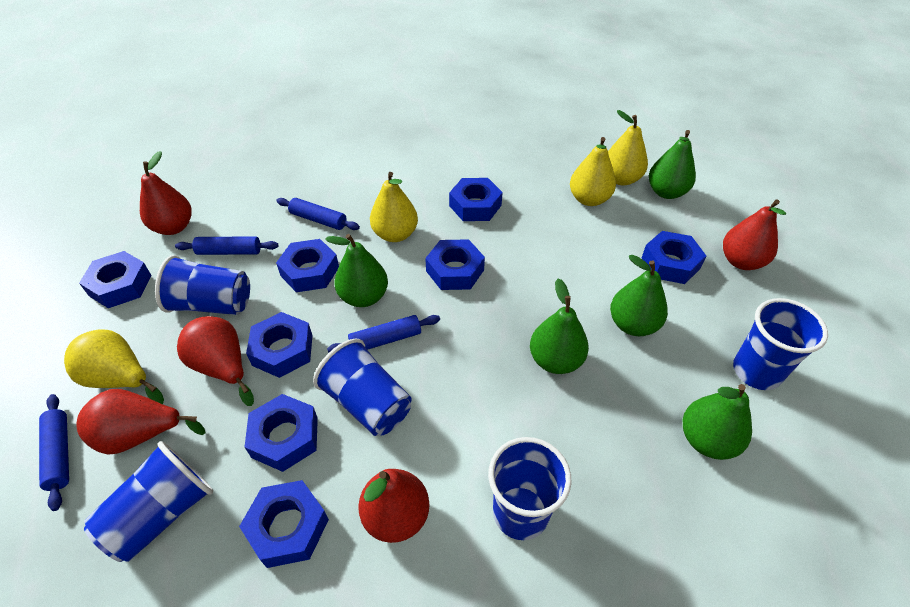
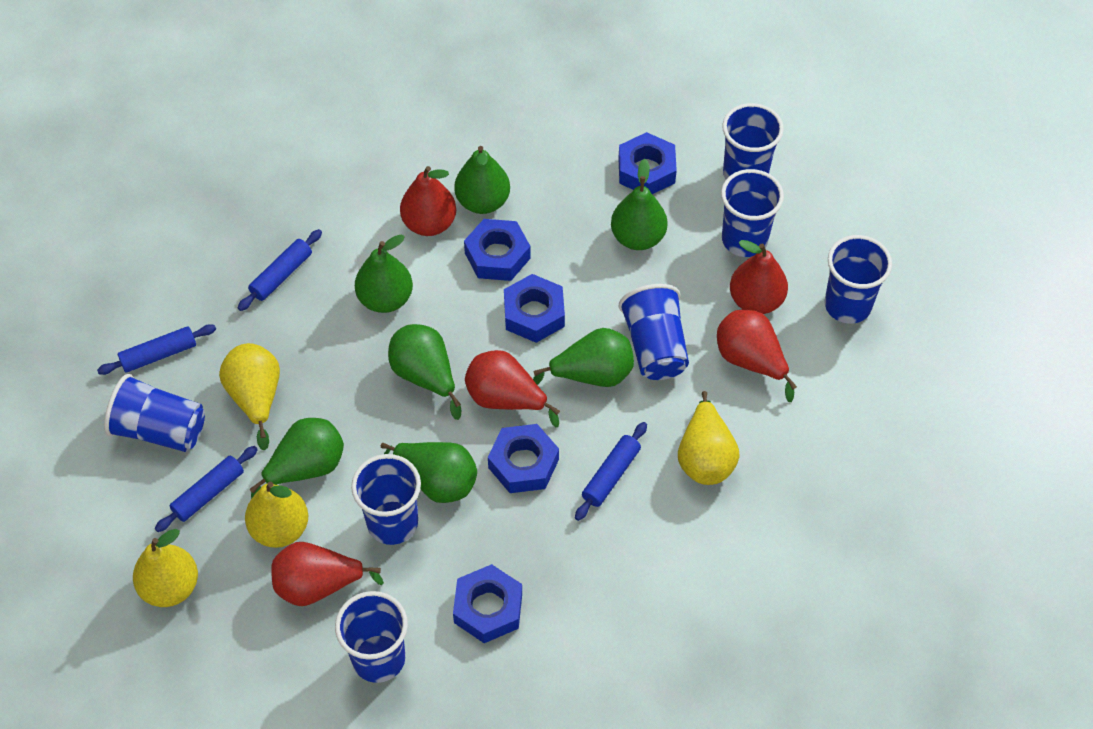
blue cup: 5 -> 7
blue nut: 8 -> 5
green pear: 5 -> 7

